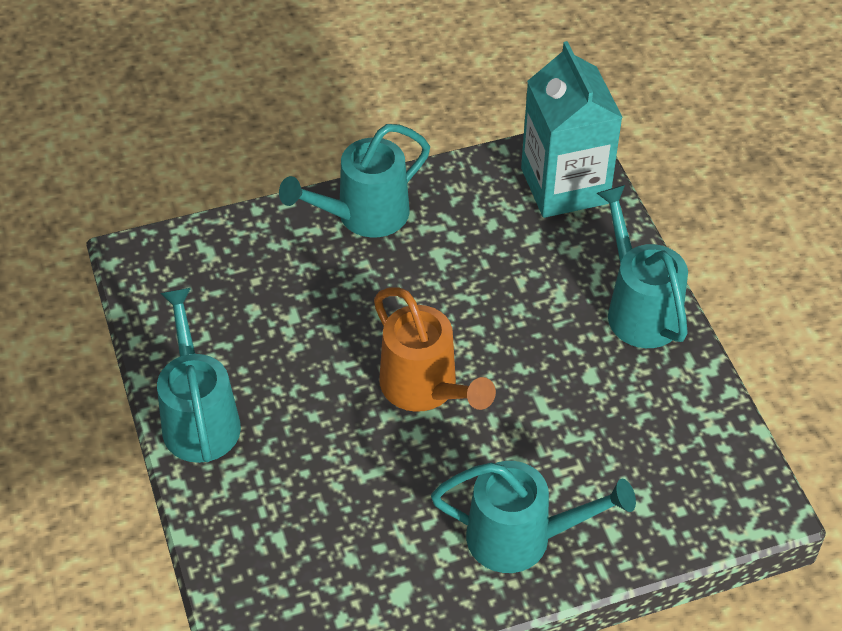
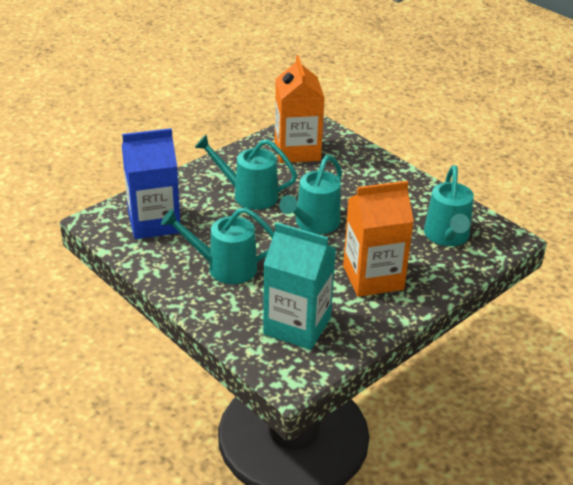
blue carton: 0 -> 1
orange carton: 0 -> 2
orange watering can: 1 -> 0

